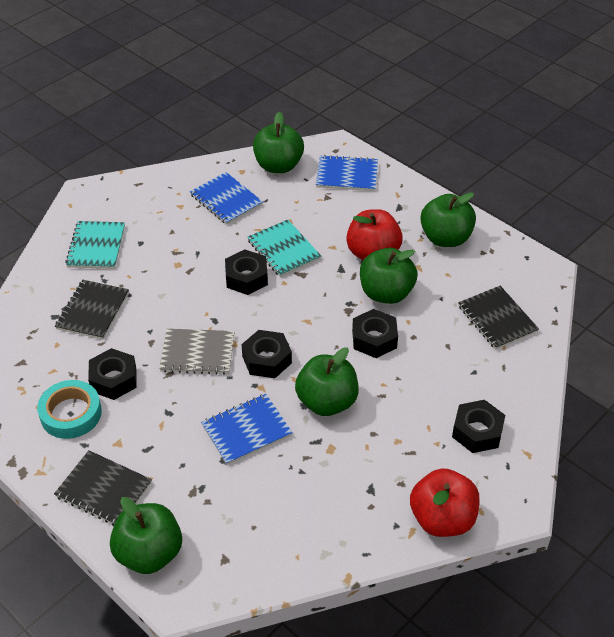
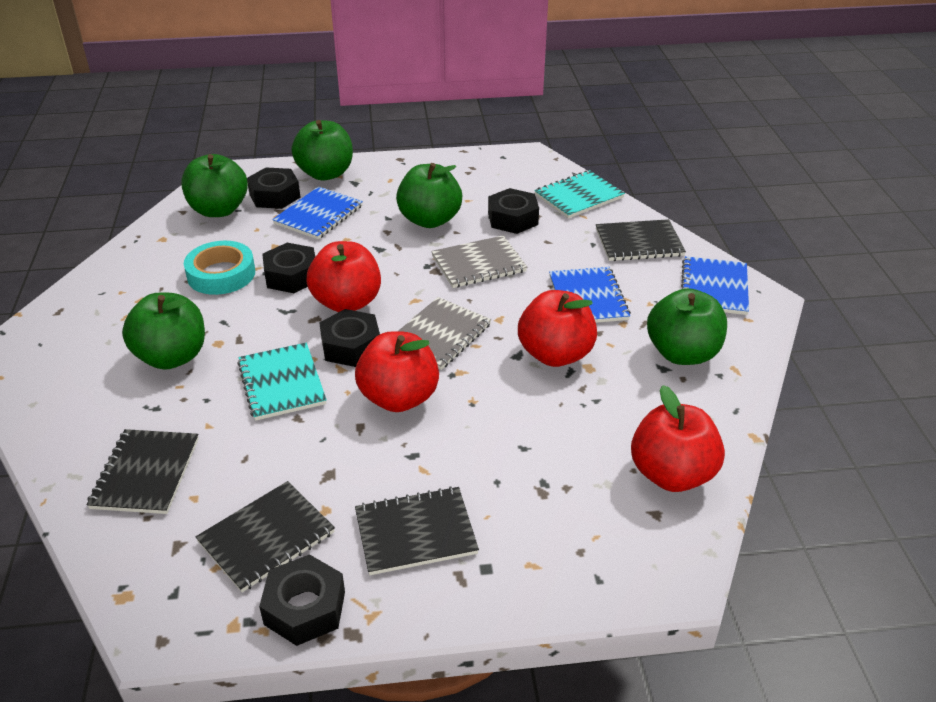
black notebook: 3 -> 4
grey notebook: 1 -> 2
red apple: 2 -> 4

